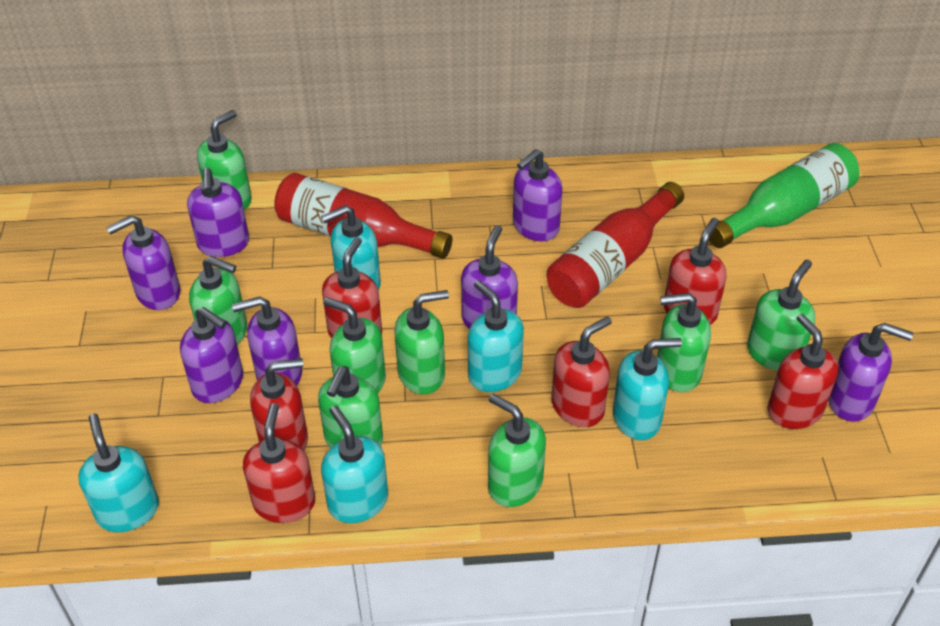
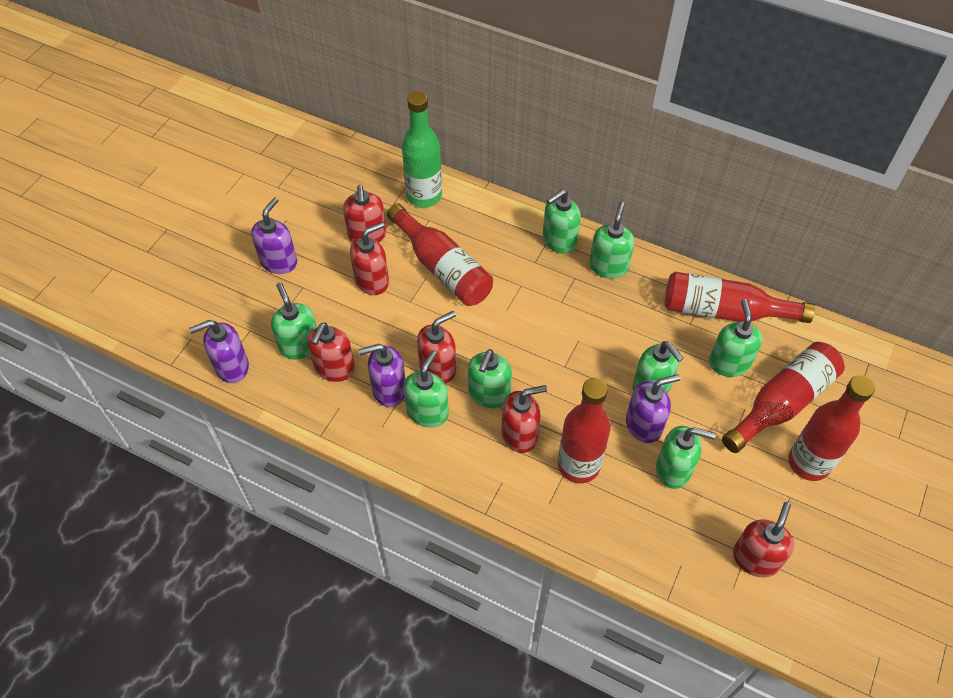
purple soap dispenser: 7 -> 4
red bottle: 2 -> 5
turquoise soap dispenser: 5 -> 0

